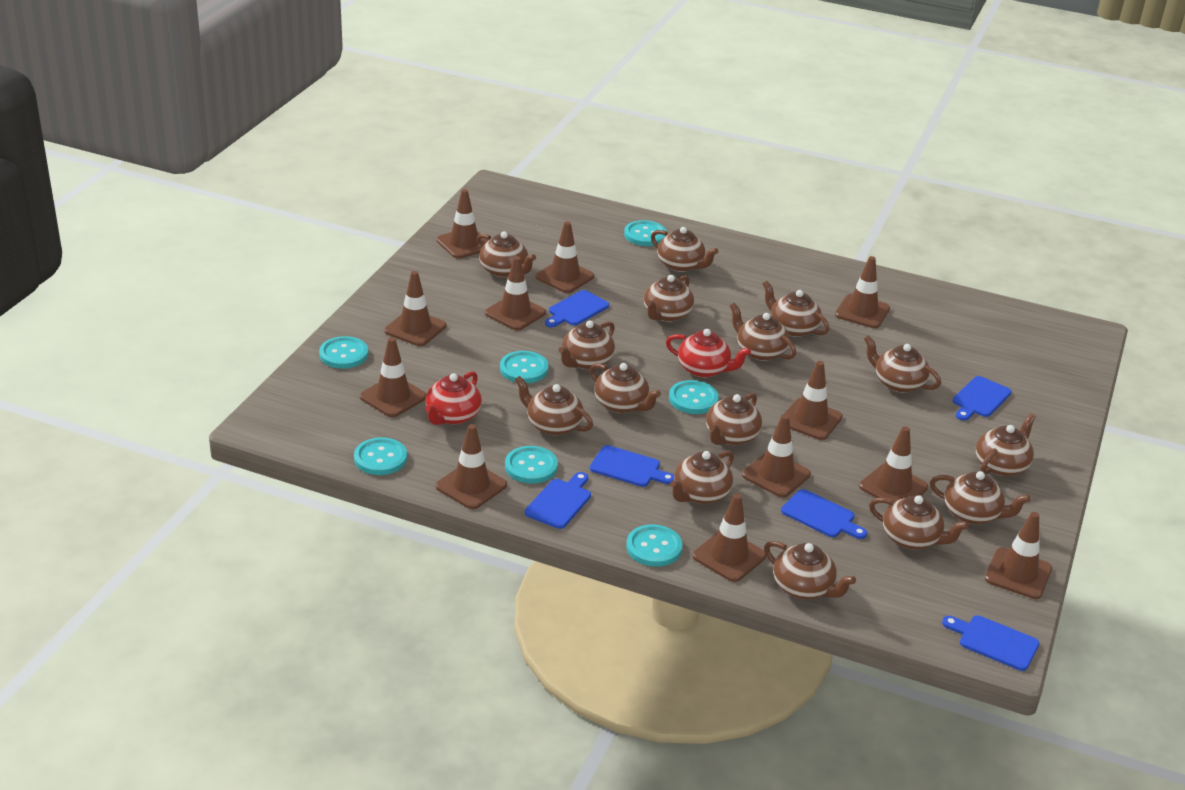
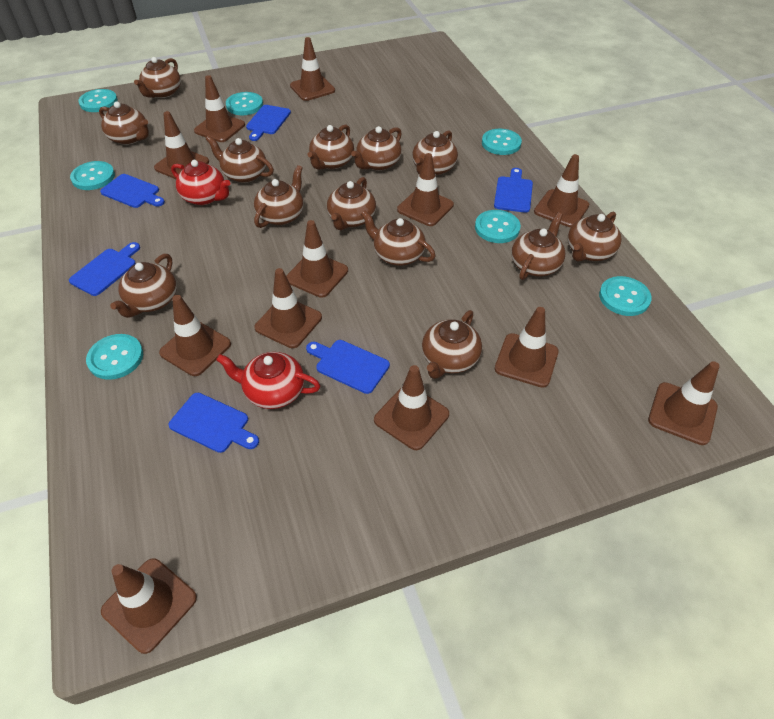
brown teapot: 15 -> 13

